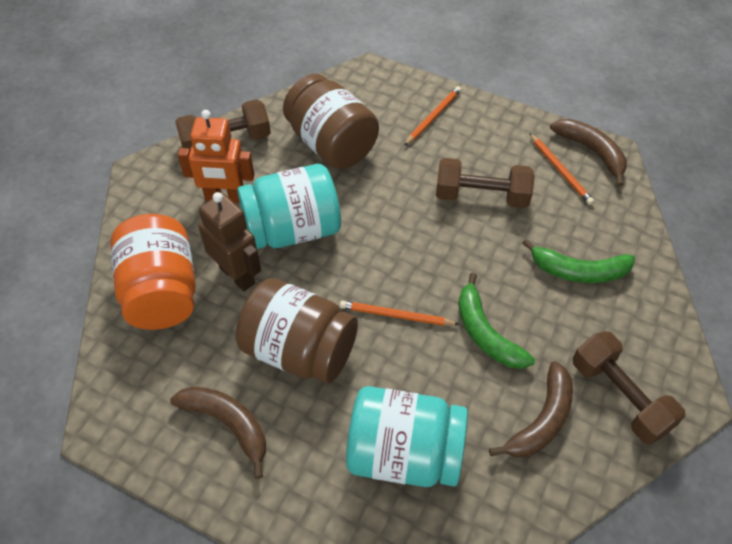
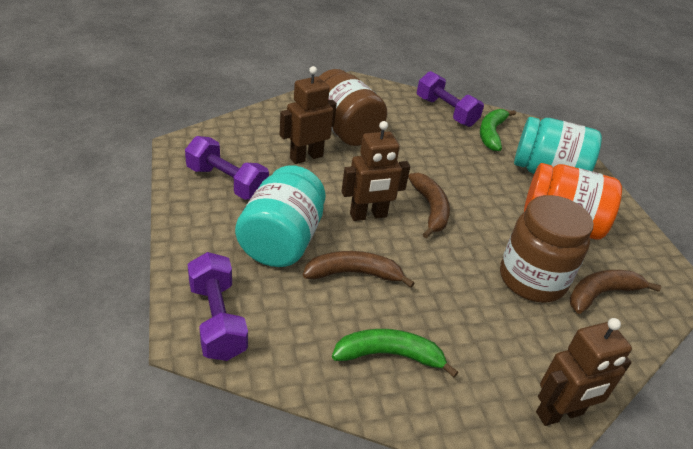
brown dumbbell: 3 -> 0
brown robot: 1 -> 3
orange pencil: 3 -> 0
orange robot: 1 -> 0
purple dumbbell: 0 -> 3

